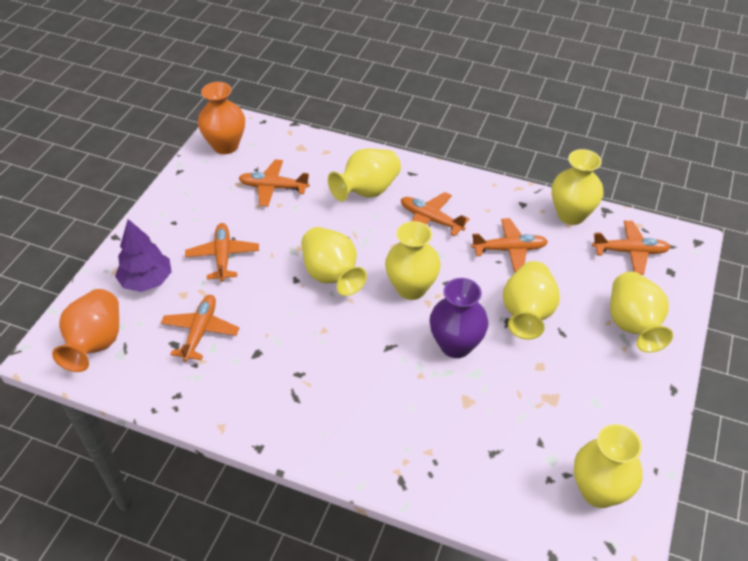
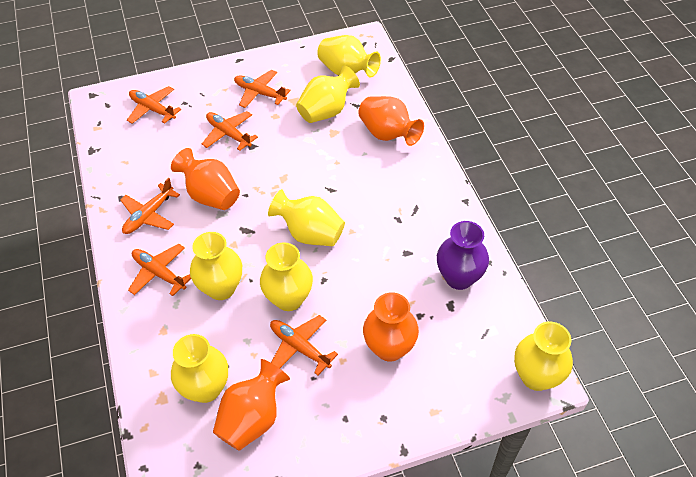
orange vase: 2 -> 4
purple tree: 1 -> 0

